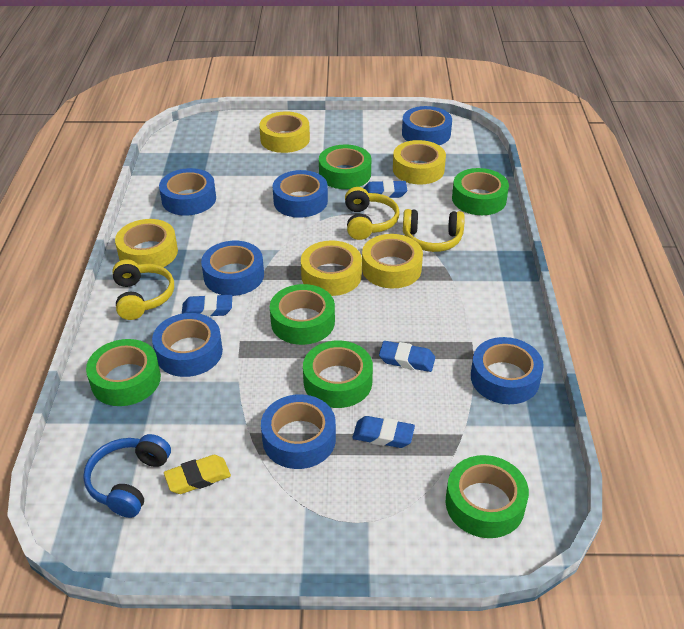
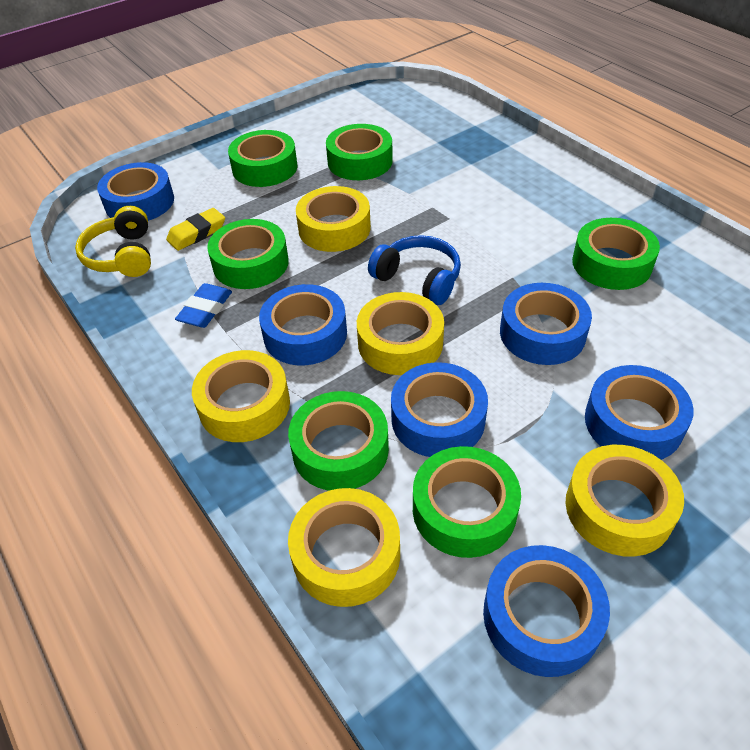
blue eraser: 4 -> 1
blue tape: 7 -> 6
yellow headphones: 3 -> 1

